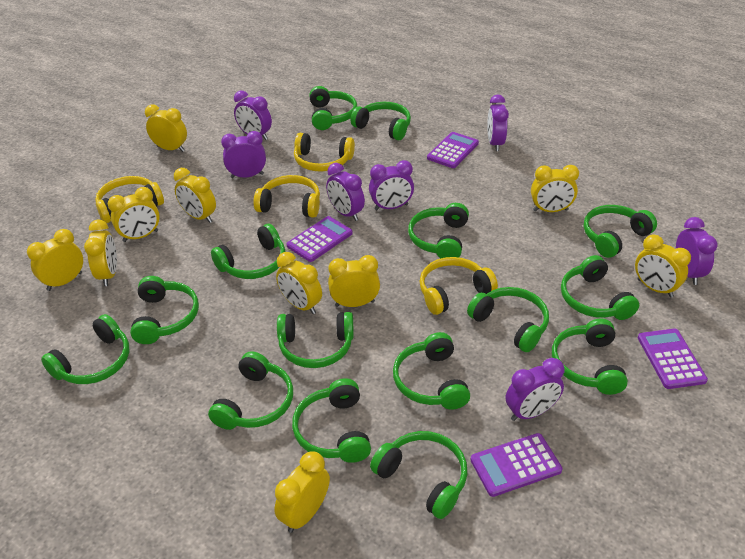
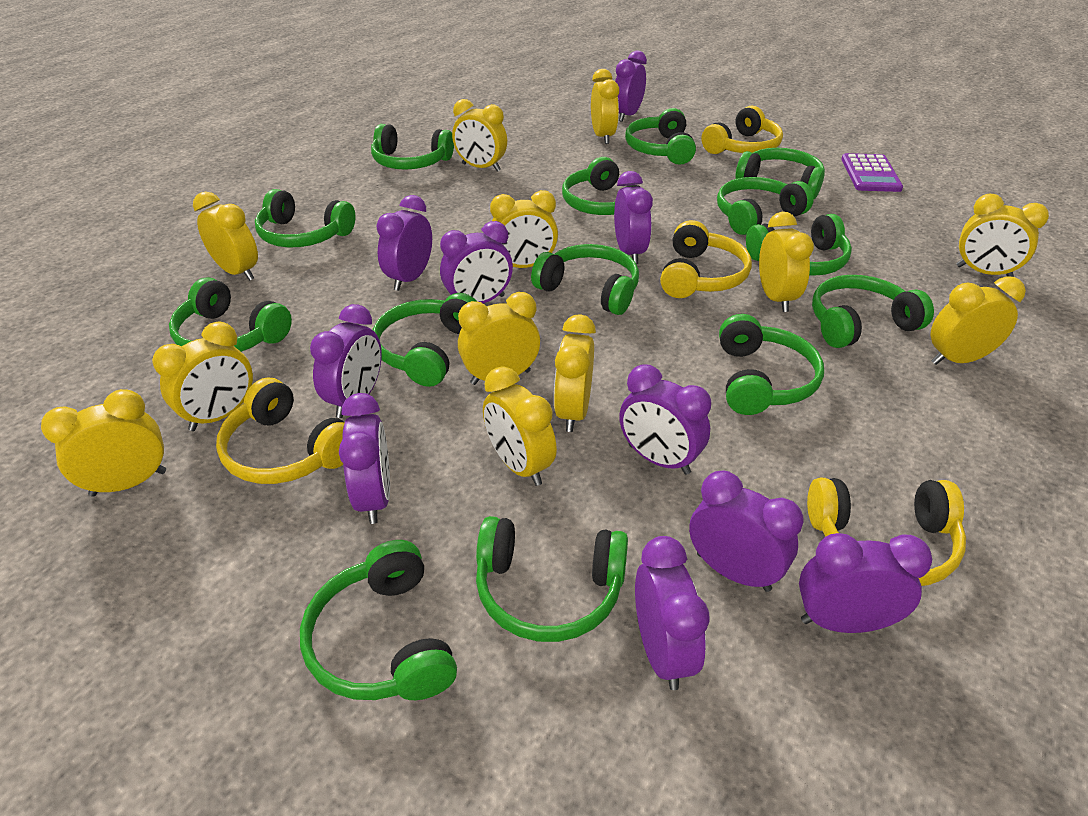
green headphones: 15 -> 14
purple calculator: 4 -> 1
purple clock: 7 -> 10
yellow clock: 10 -> 12

